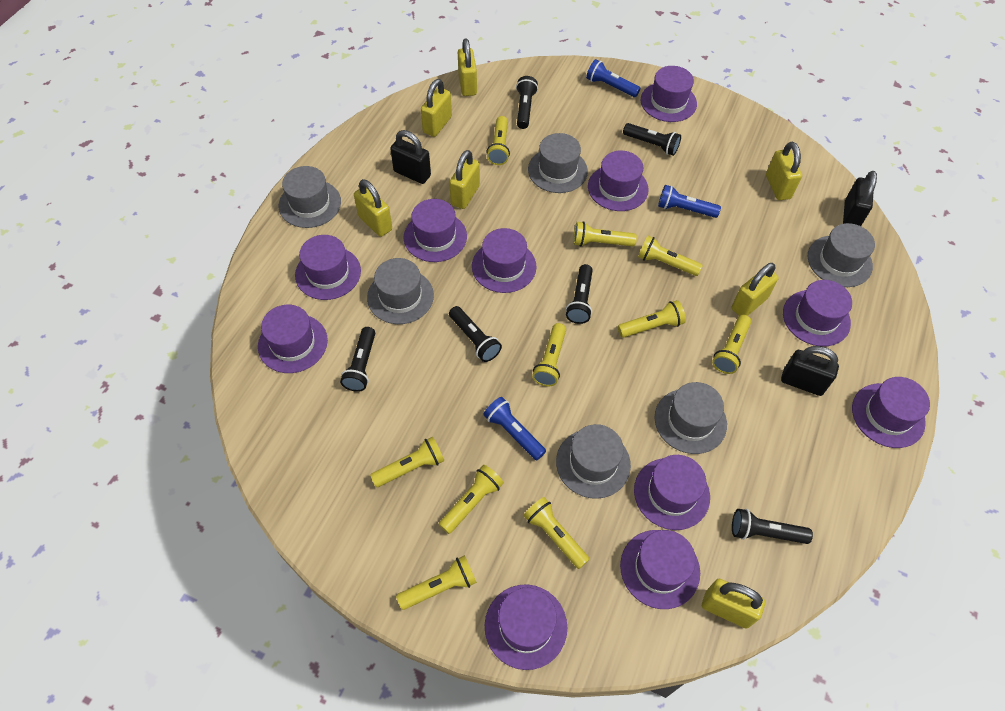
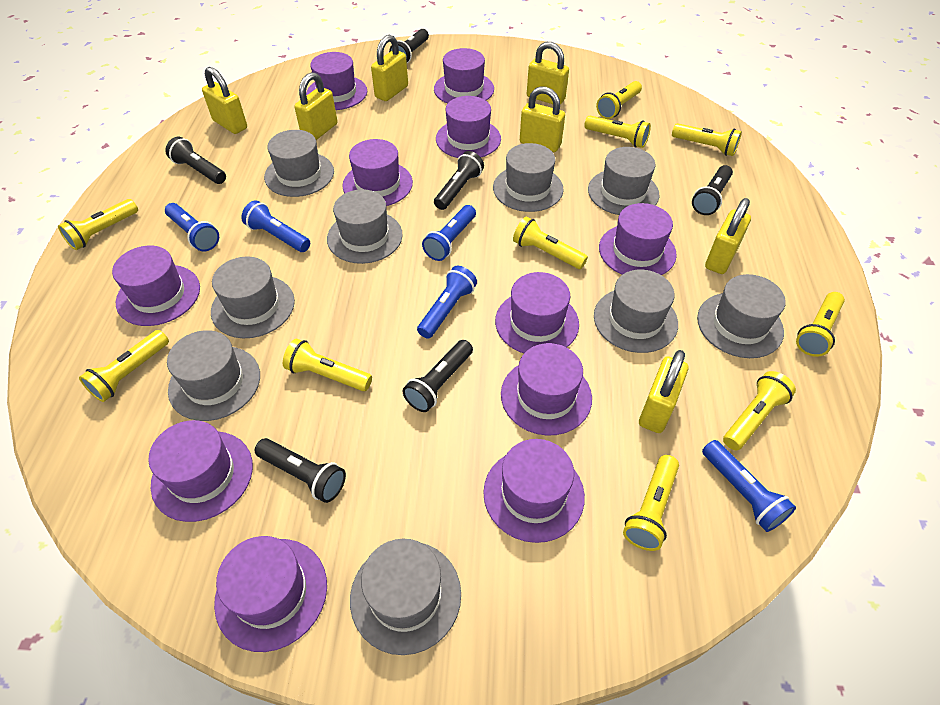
black padlock: 3 -> 0
blue flashlight: 3 -> 5
grey hat: 6 -> 9

